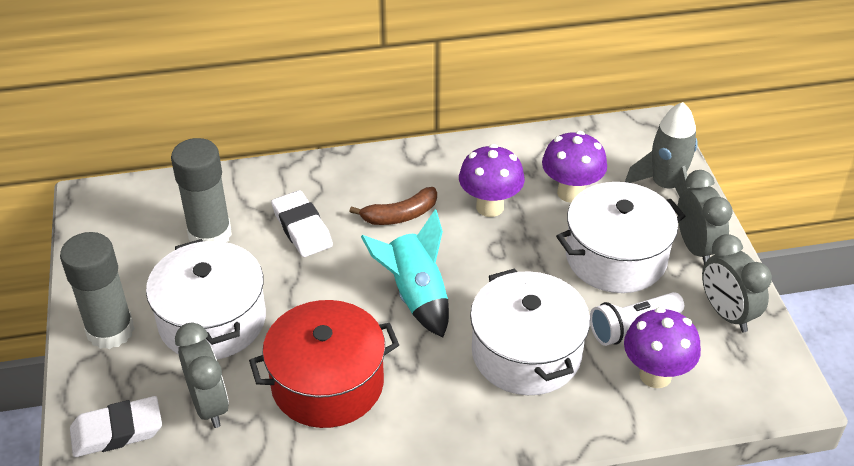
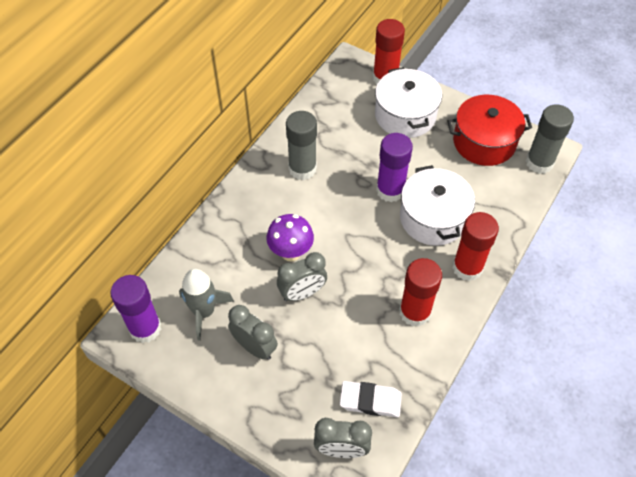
brown banana: 1 -> 0
purple glue stick: 0 -> 2
purple mushroom: 3 -> 1
red glue stick: 0 -> 3
turquoise rocket: 1 -> 0
white eraser: 2 -> 1
white flashlight: 1 -> 0
white pot: 3 -> 2

